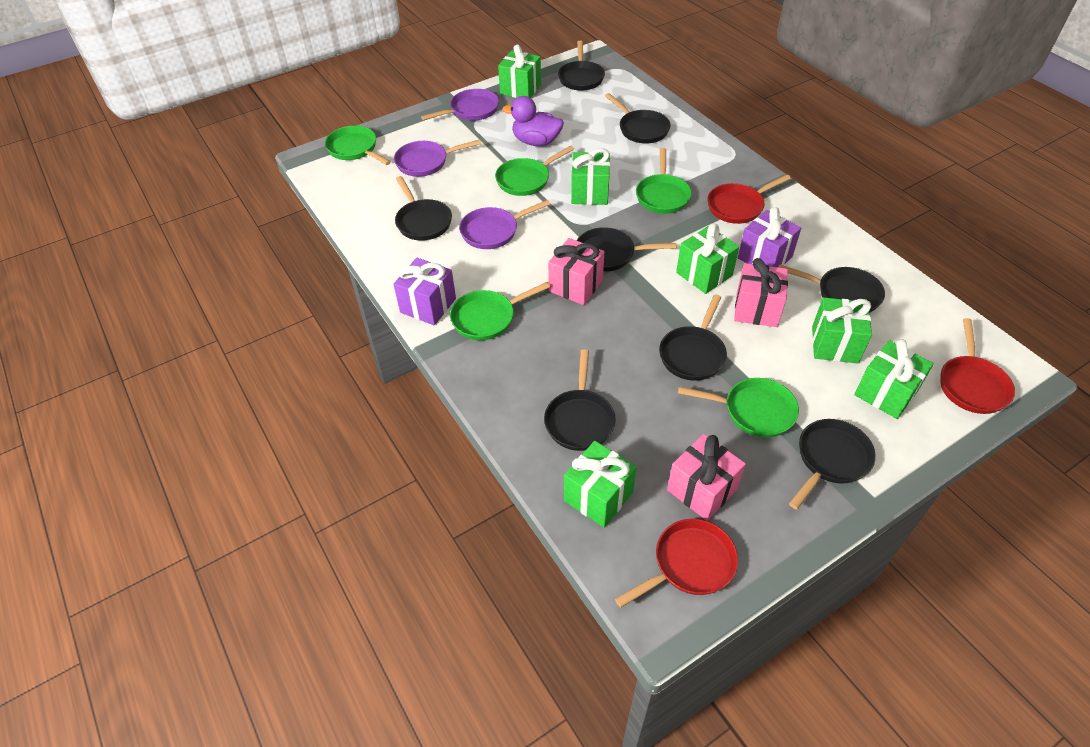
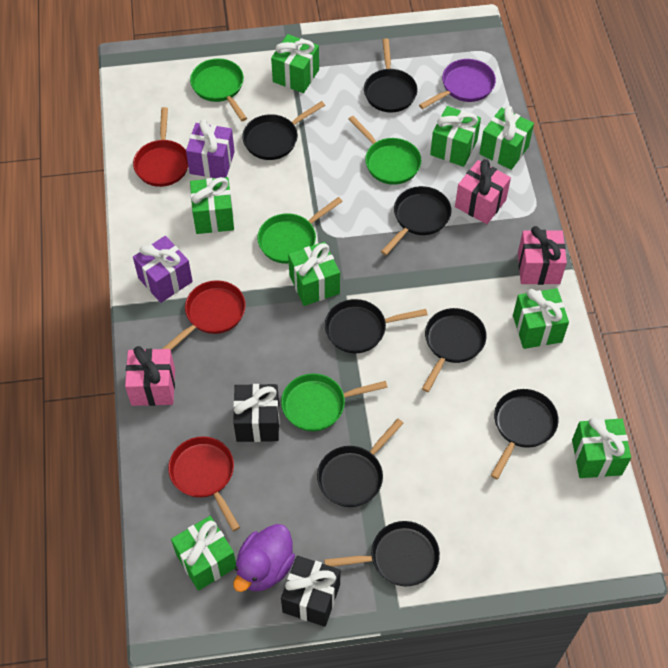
black gift: 0 -> 2
green gift: 6 -> 8
green pan: 5 -> 4
purple pan: 3 -> 1

